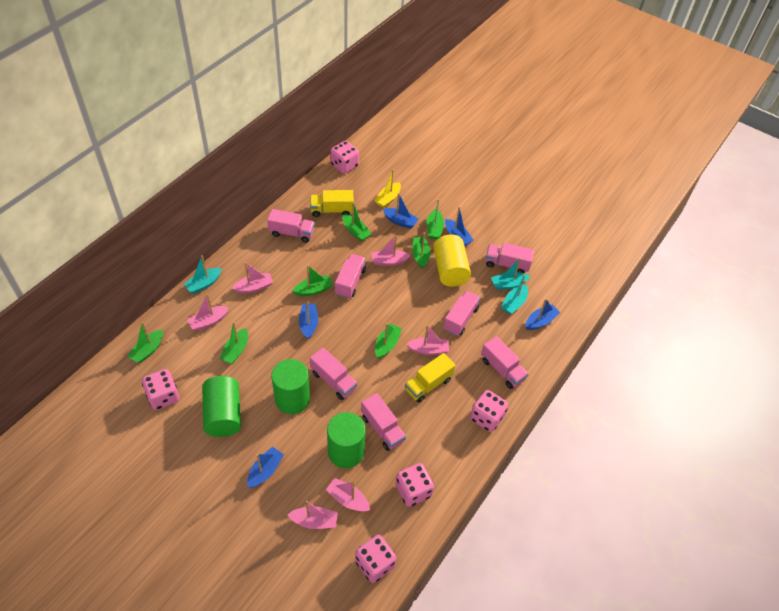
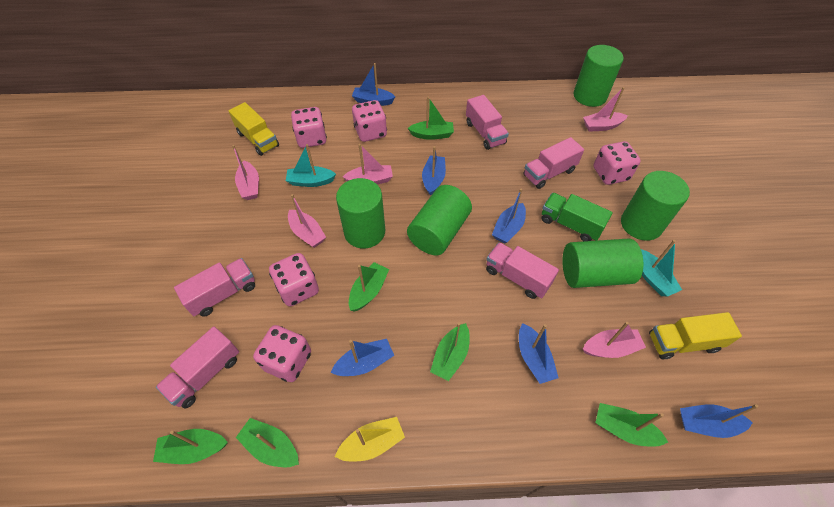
blue boat: 5 -> 6
green boat: 7 -> 6
green cylinder: 3 -> 5
green truck: 0 -> 1
pink boat: 6 -> 5
pink truck: 7 -> 5
turquoise boat: 3 -> 2
yellow cylinder: 1 -> 0

